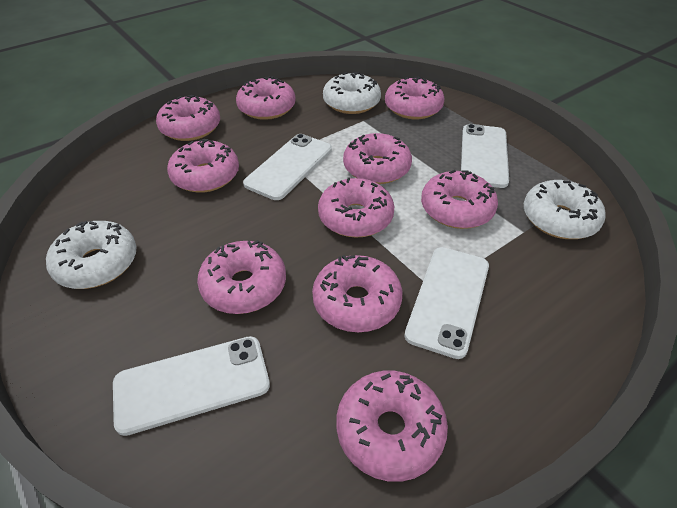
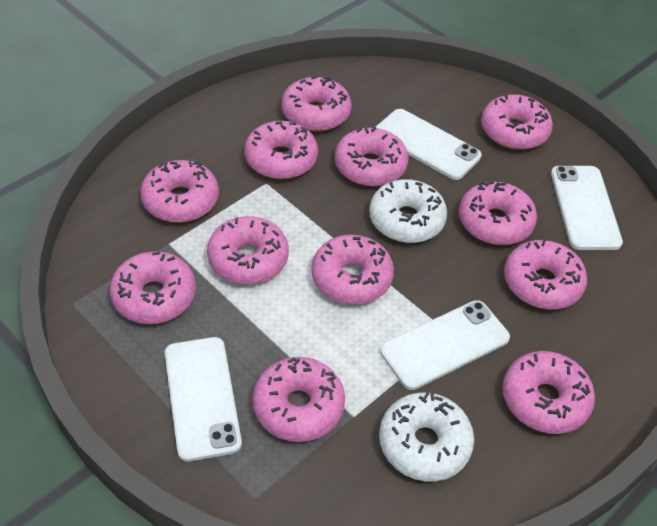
pink donut: 10 -> 12
white donut: 3 -> 2

